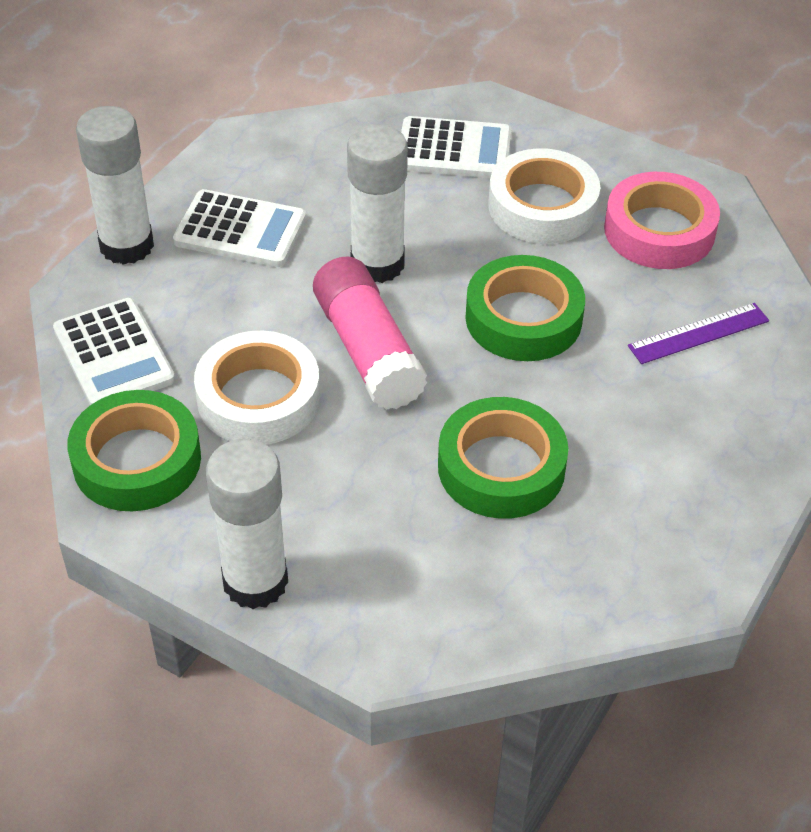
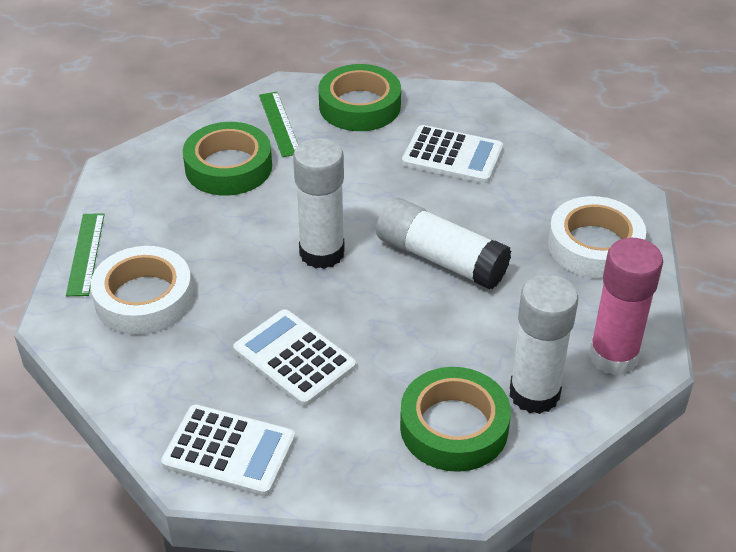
green ruler: 0 -> 2
pink tape: 1 -> 0
purple ruler: 1 -> 0

